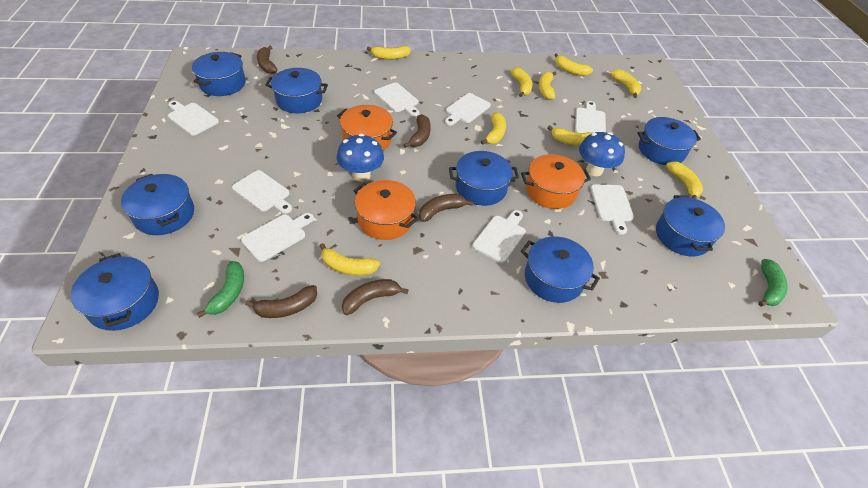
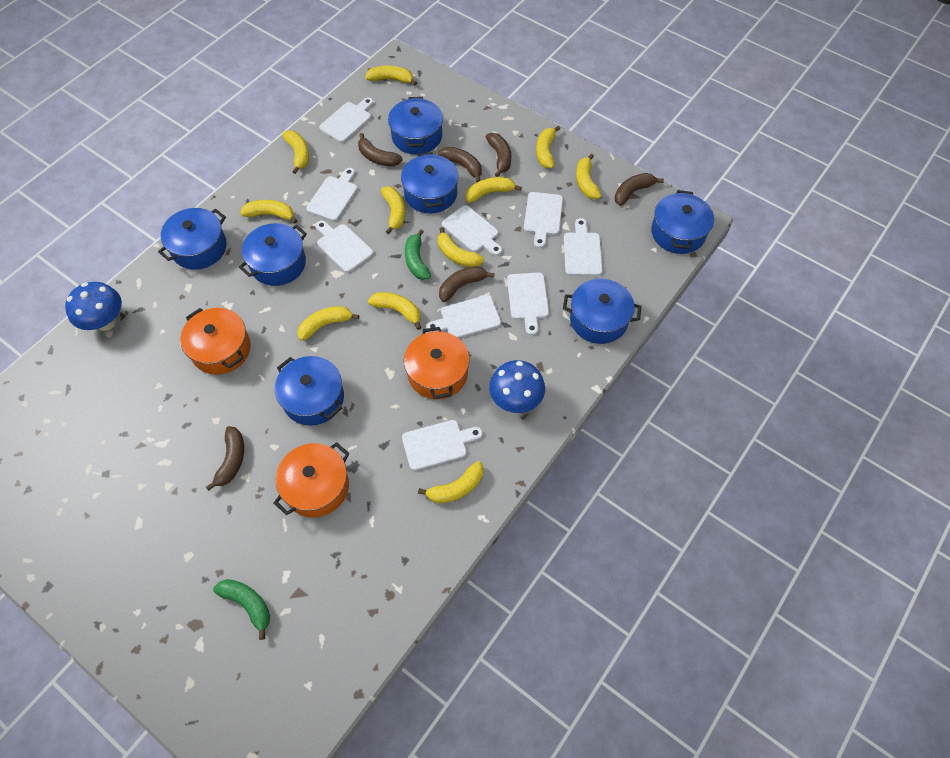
blue pot: 8 -> 7
brown banana: 5 -> 6
white cutting board: 8 -> 9
yellow banana: 9 -> 11

